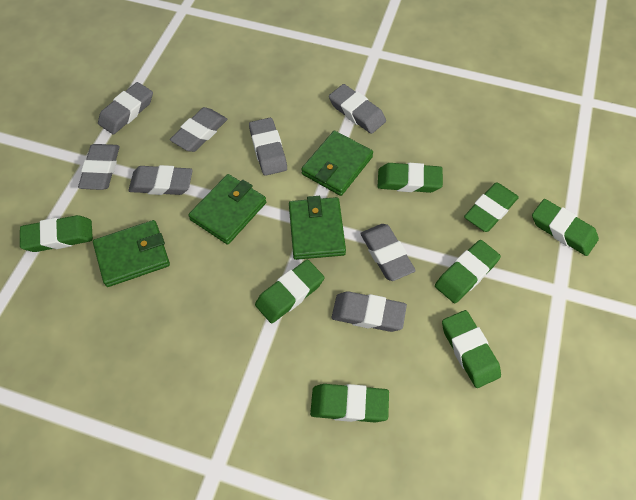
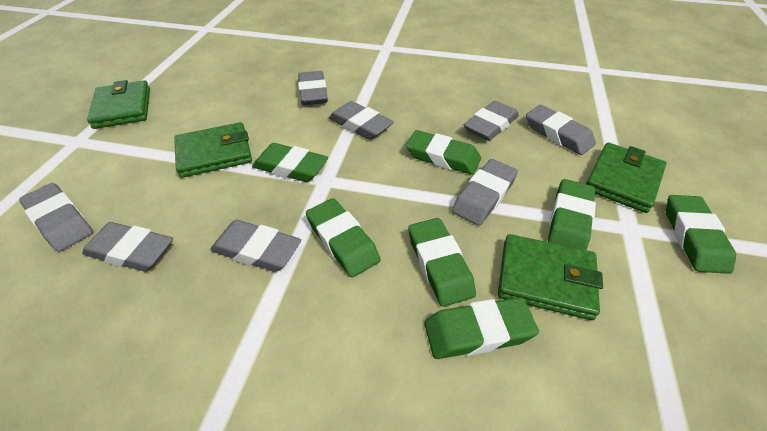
green eraser: 8 -> 7

